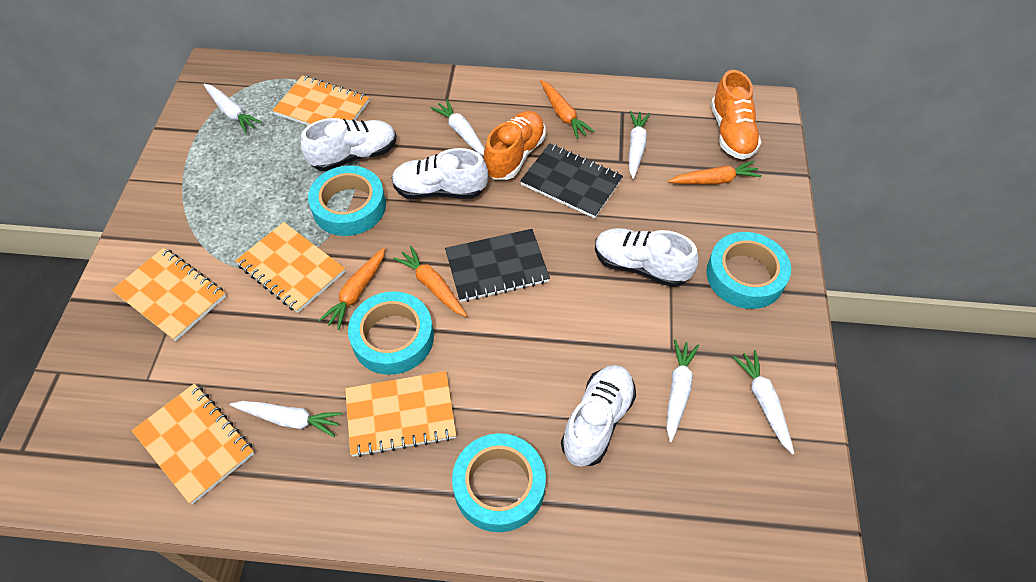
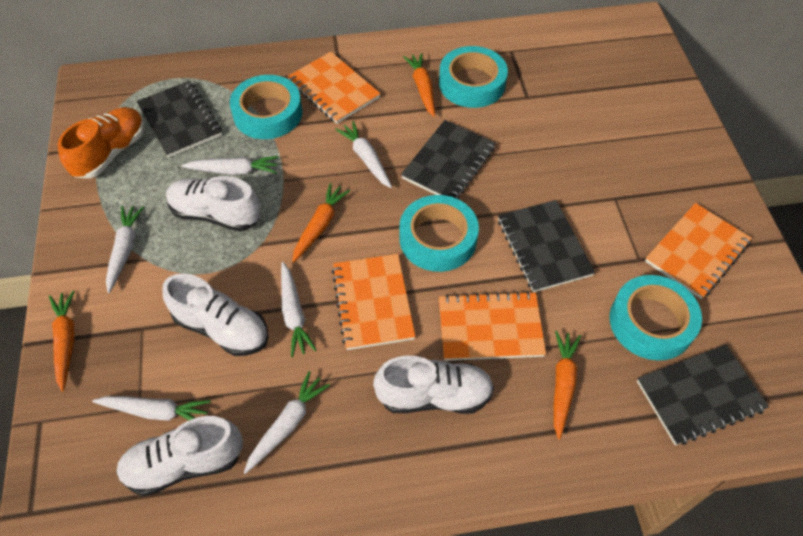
black notebook: 2 -> 4
orange notebook: 5 -> 4
orange shoe: 2 -> 1

